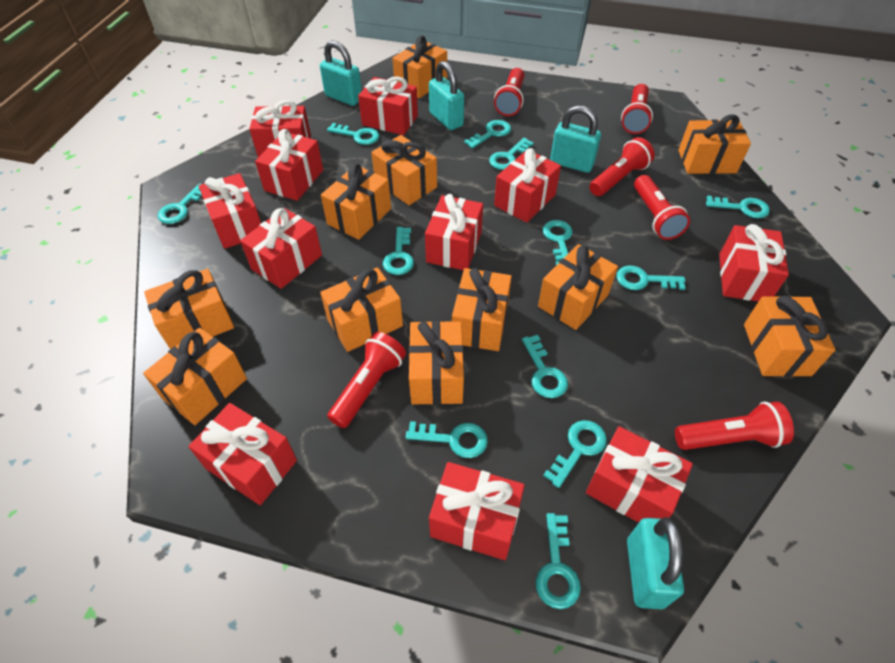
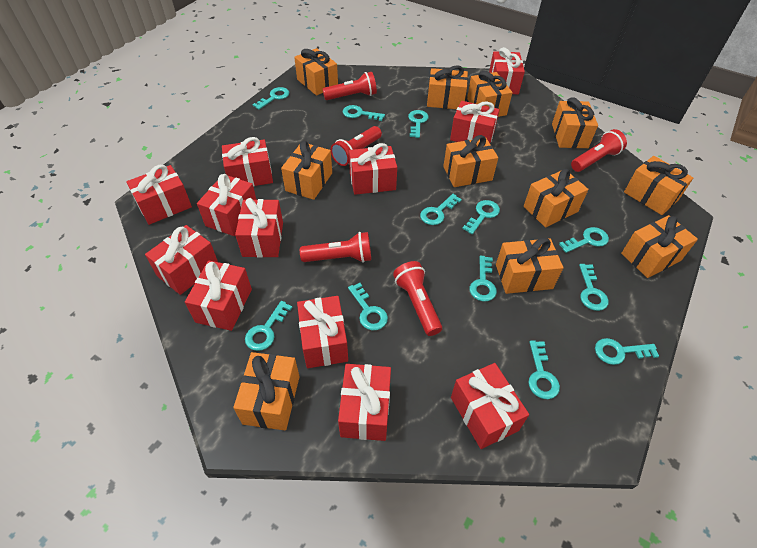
red flashlight: 6 -> 5
red gift: 11 -> 12
turquoise padlock: 4 -> 0

